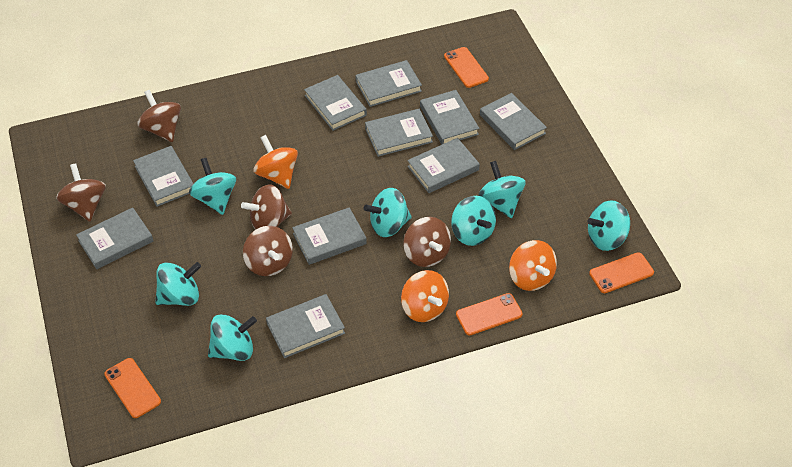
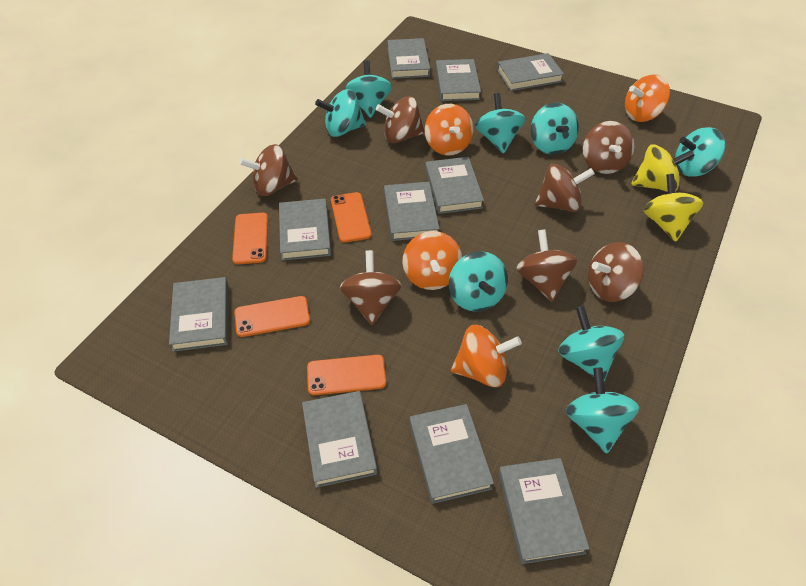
brown spinning top: 5 -> 7
orange spinning top: 3 -> 4
turquoise spinning top: 7 -> 8
yellow spinning top: 0 -> 2

